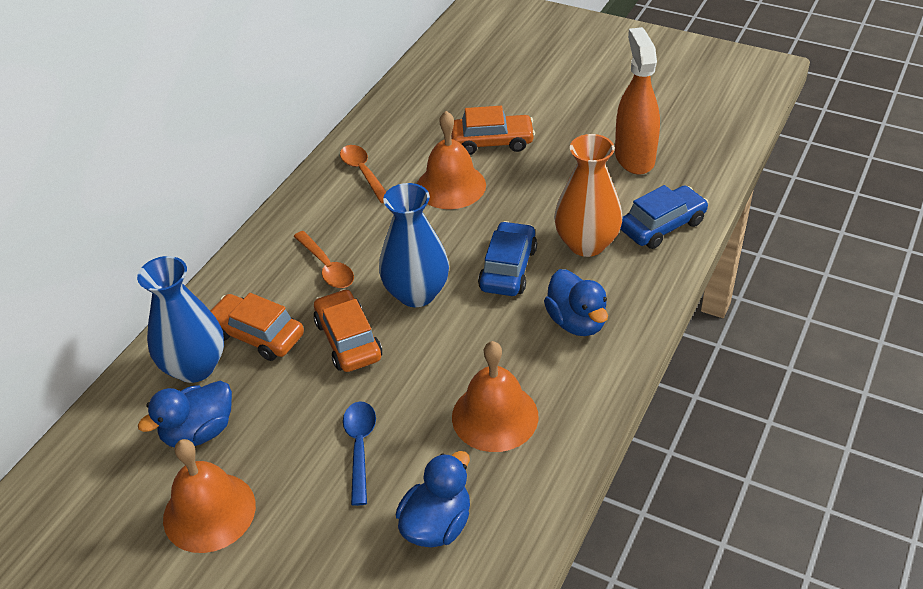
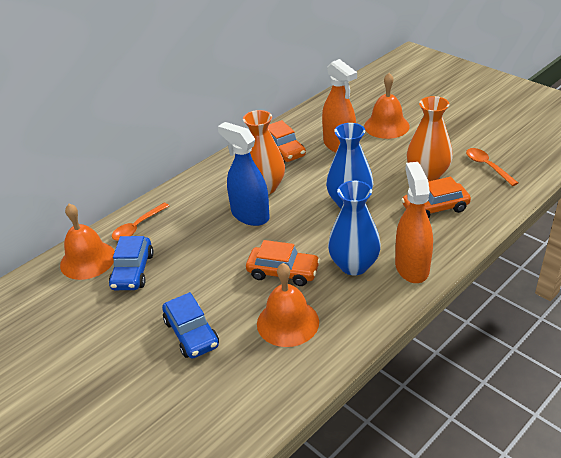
blue duck: 3 -> 0
blue spoon: 1 -> 0
blue spray bottle: 0 -> 1
orange spray bottle: 1 -> 2
orange vase: 1 -> 2

